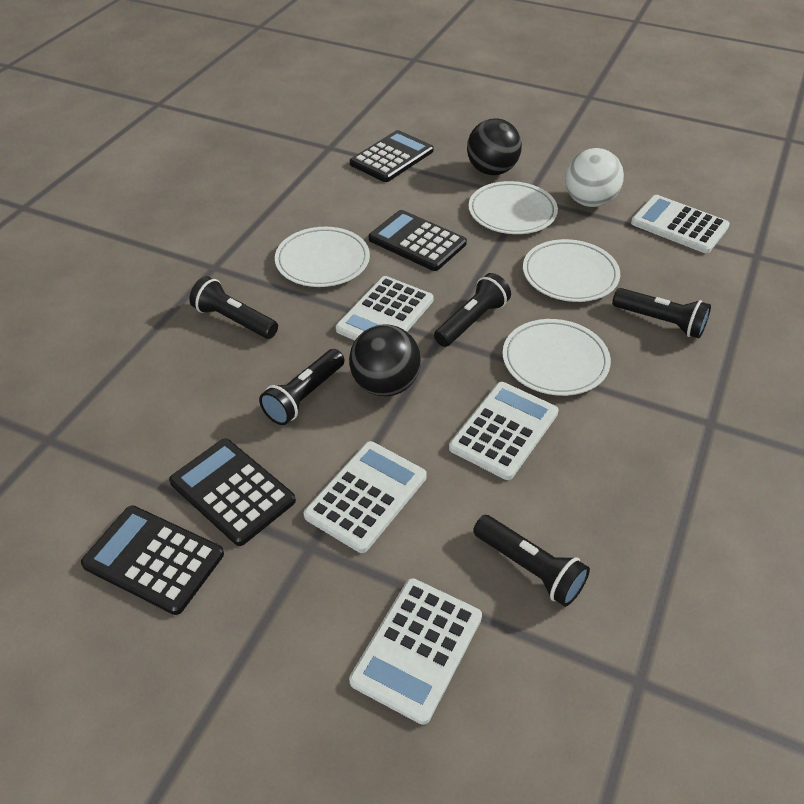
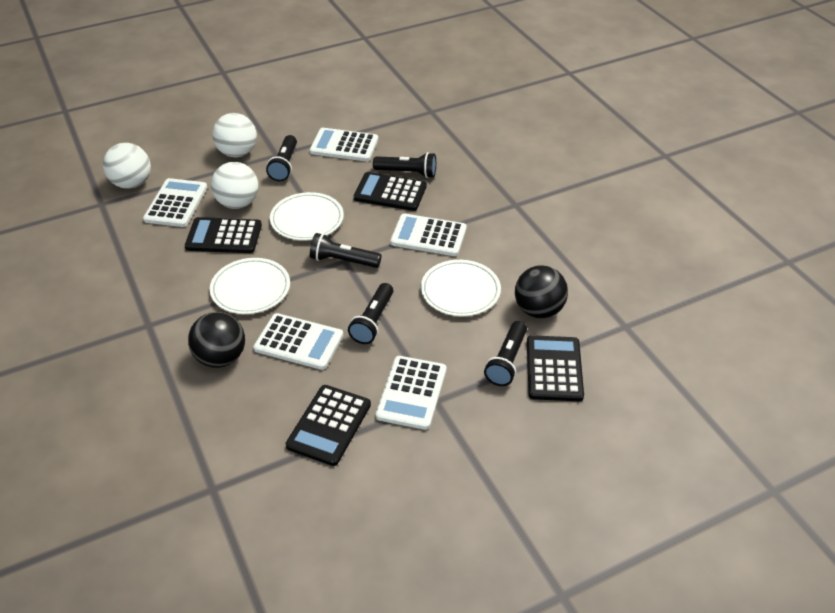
white ball: 1 -> 3
white plate: 4 -> 3

